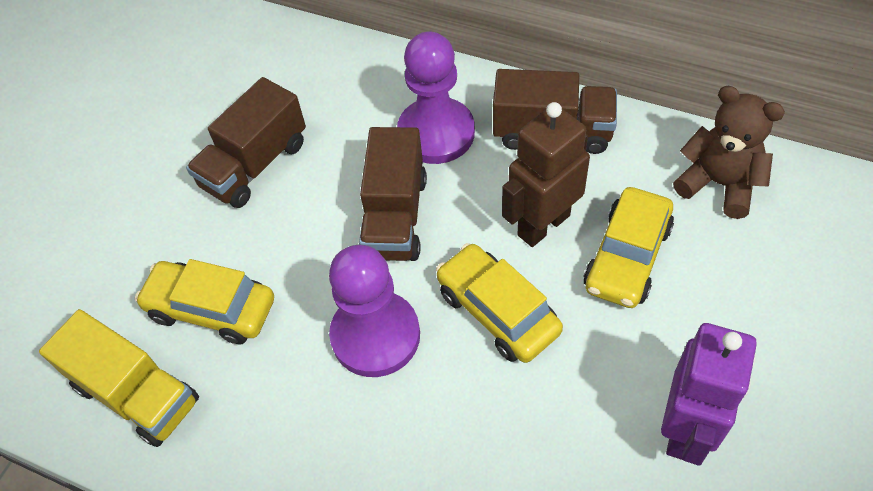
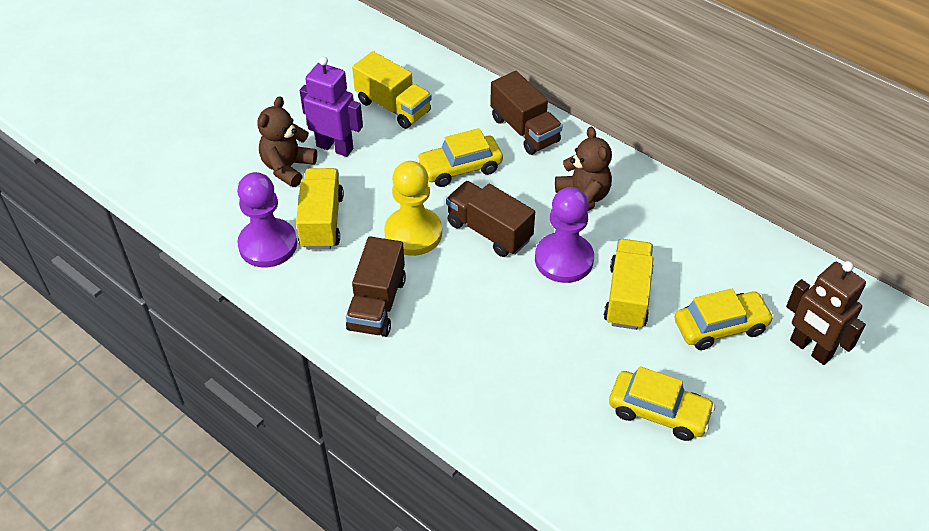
brown teddy bear: 1 -> 2
yellow pawn: 0 -> 1
yellow truck: 1 -> 3

